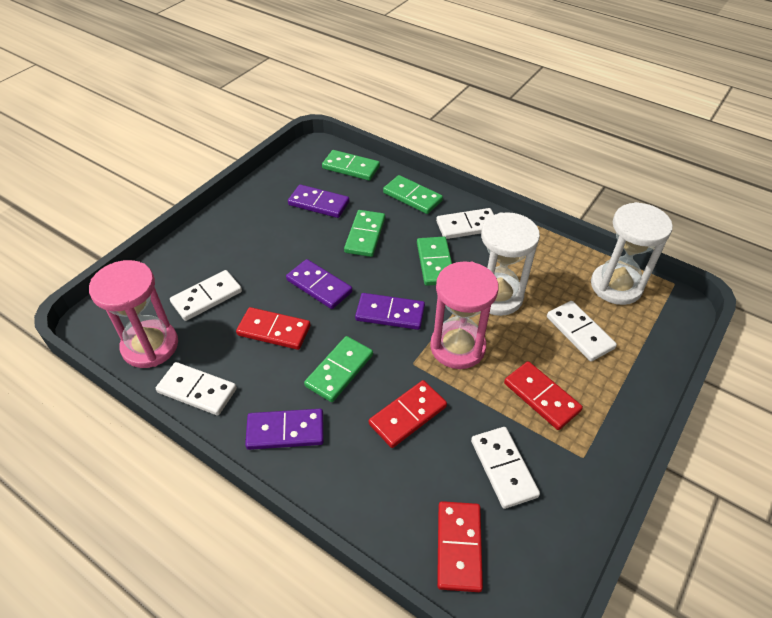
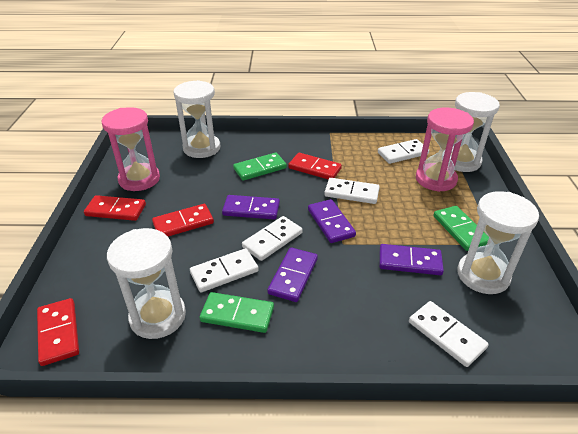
green domino: 5 -> 3
white hourglass: 2 -> 4

